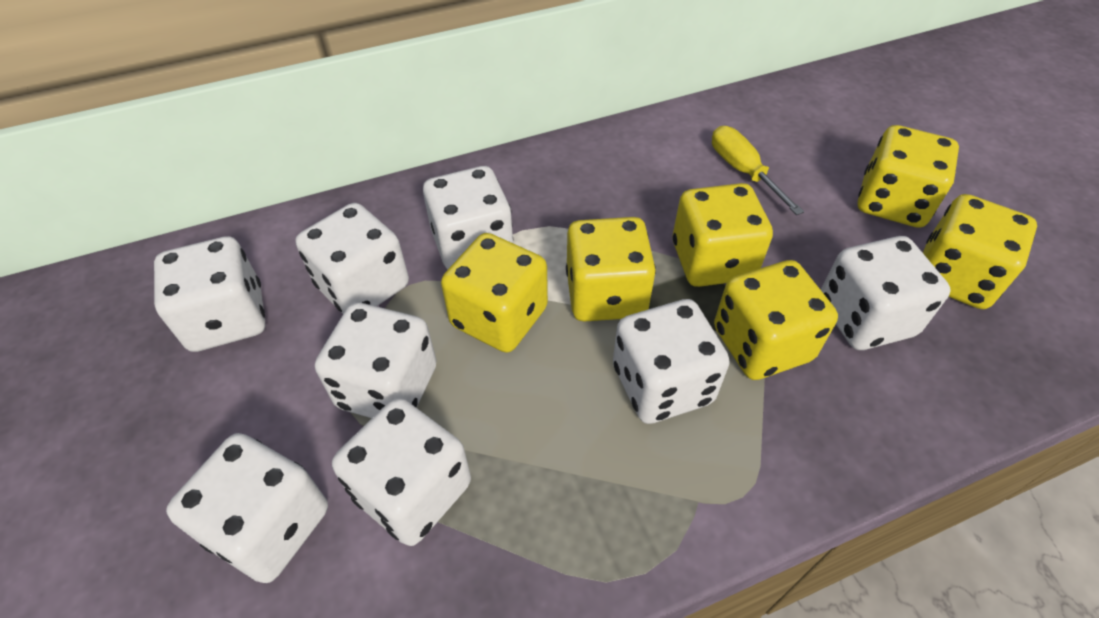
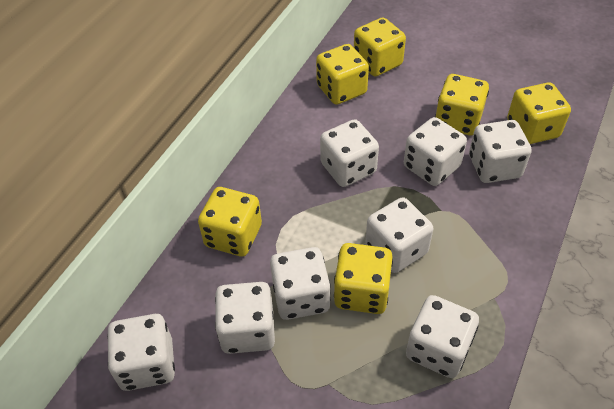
yellow screwdriver: 1 -> 0

